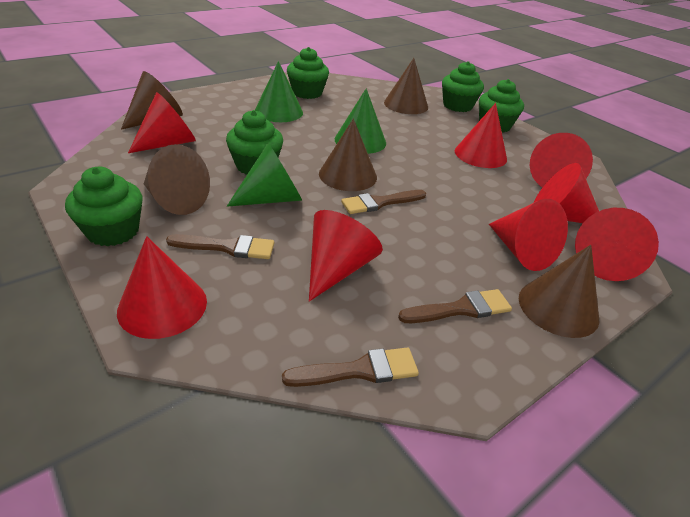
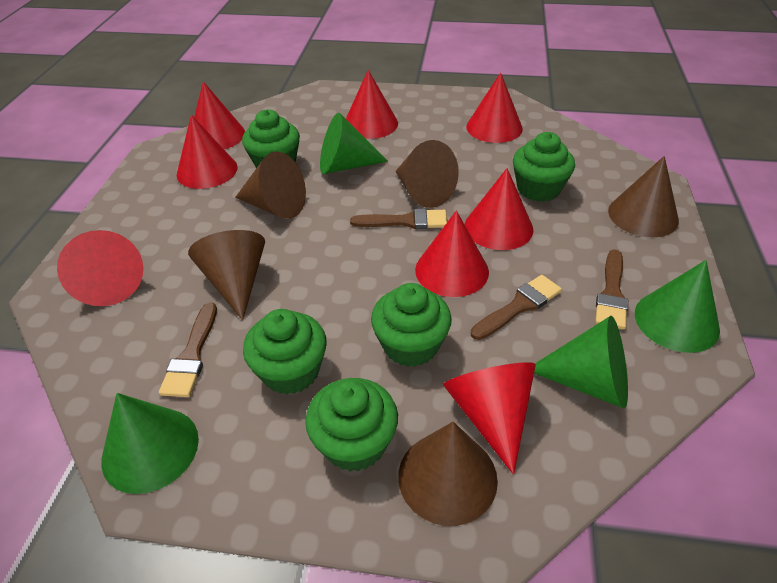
green cone: 3 -> 4

